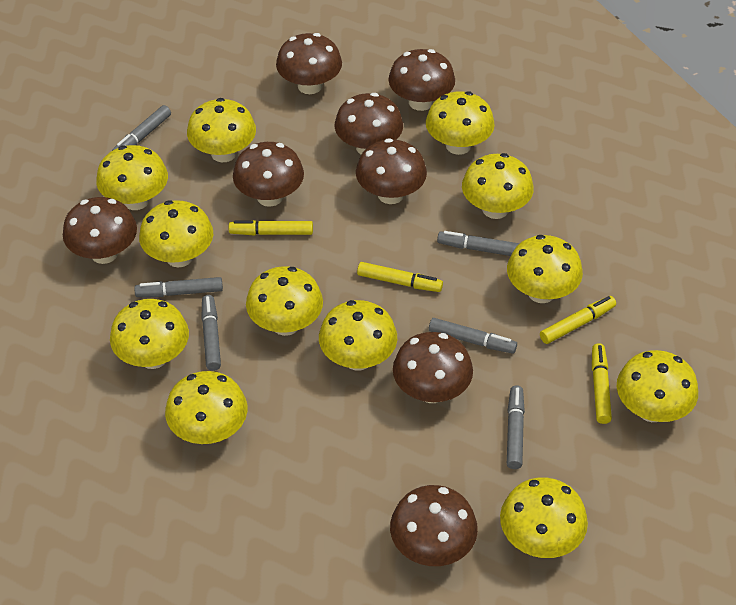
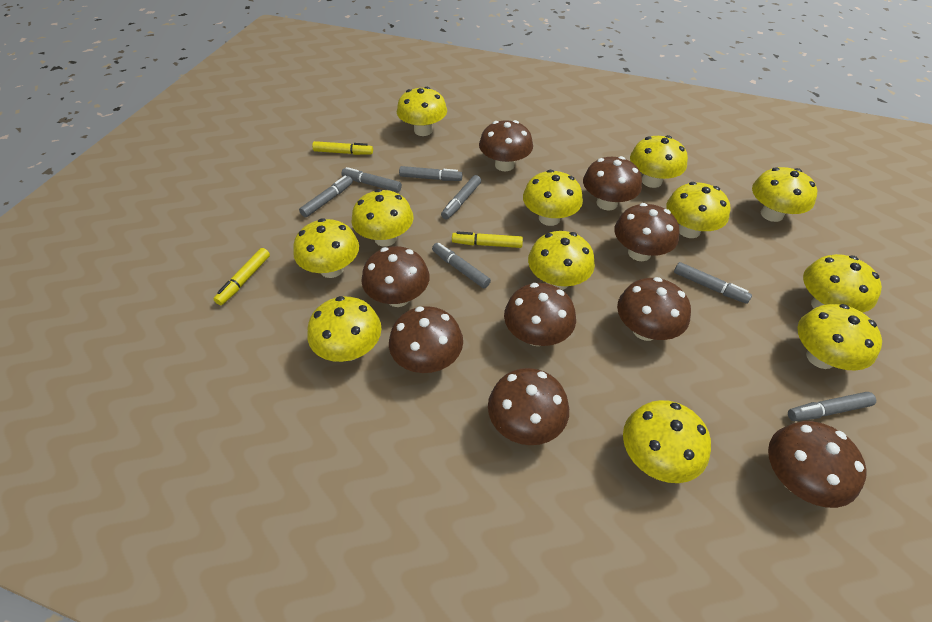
brown mushroom: 8 -> 9
grey marker: 6 -> 7
yellow marker: 4 -> 3

